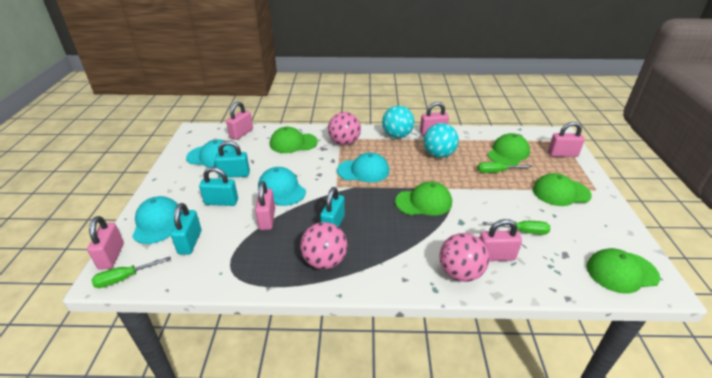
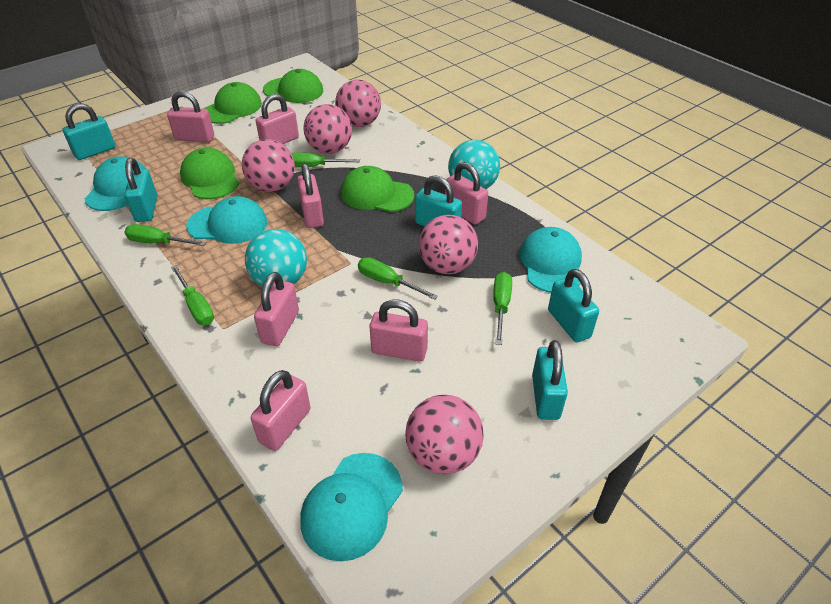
green cap: 5 -> 4
green screwdriver: 3 -> 5
pink ball: 3 -> 5
pink padlock: 6 -> 7
turquoise padlock: 4 -> 5

